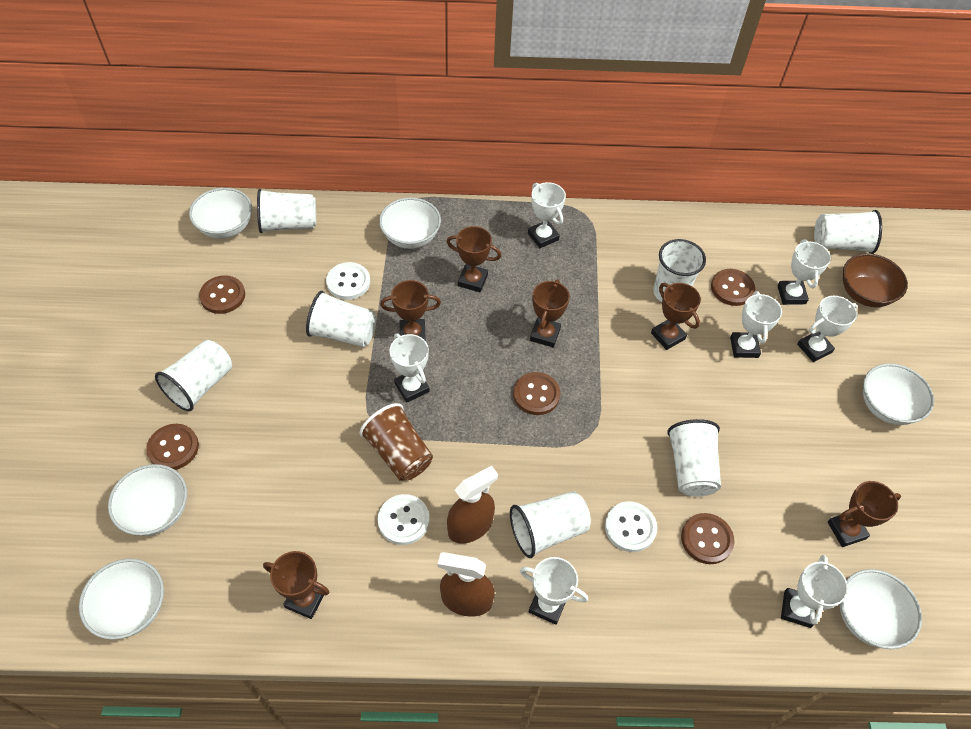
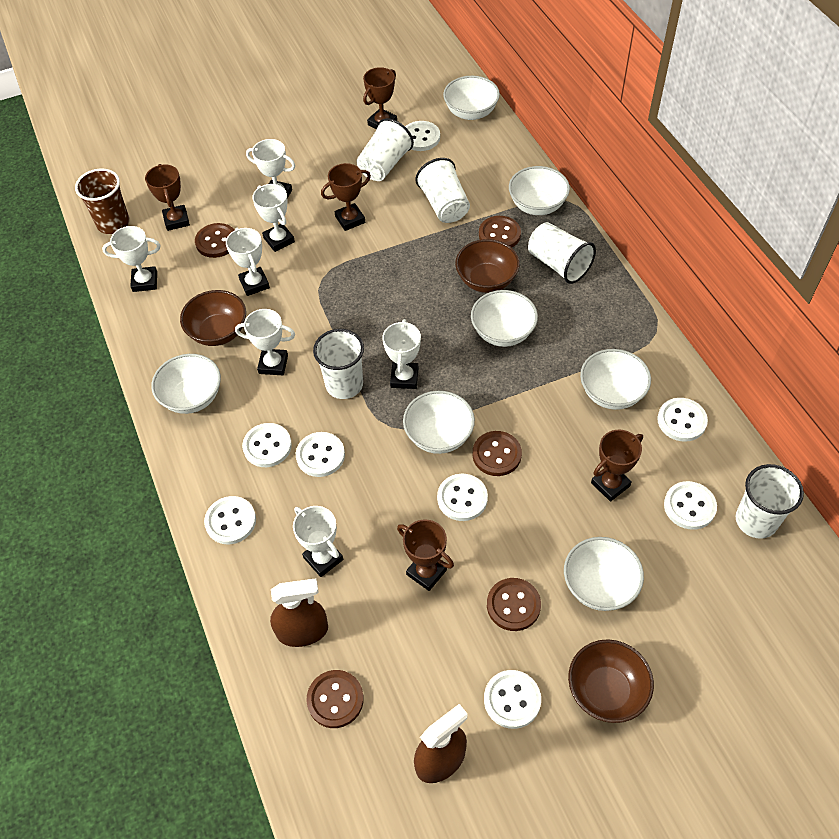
brown bowl: 1 -> 3
brown trophy: 6 -> 5
white bowl: 6 -> 7
white button: 3 -> 8
white cup: 7 -> 5

